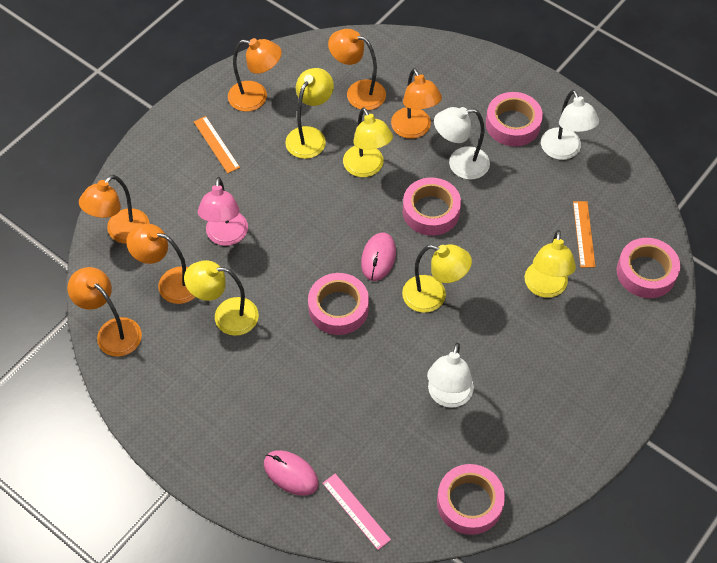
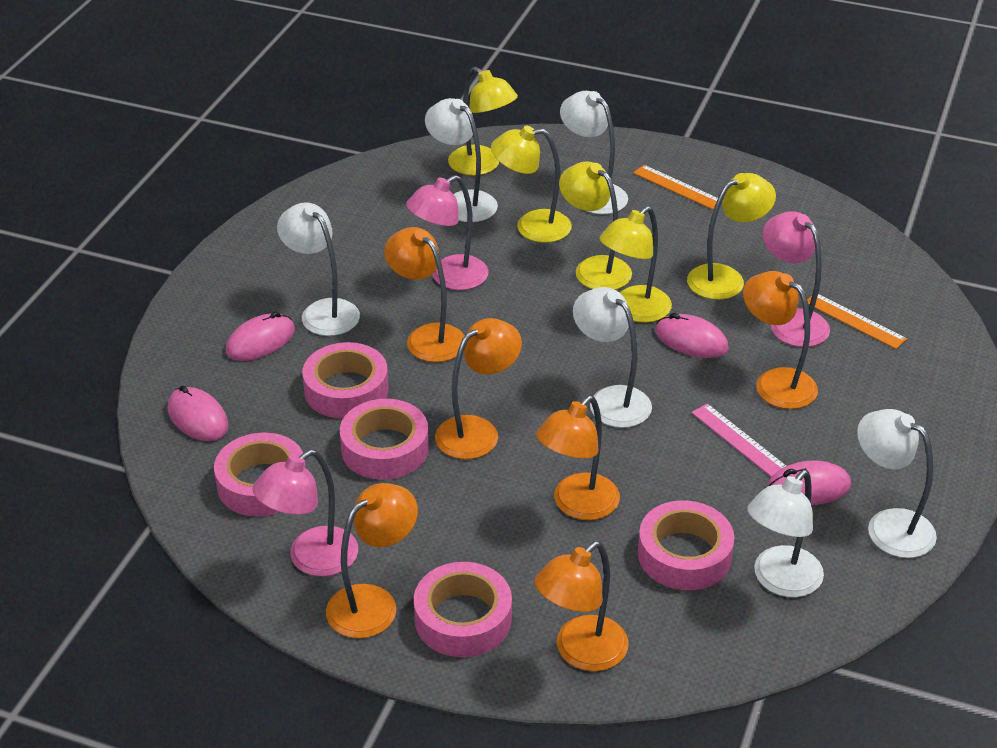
pink lamp: 1 -> 3
pink mouse: 2 -> 4
white lamp: 3 -> 6

